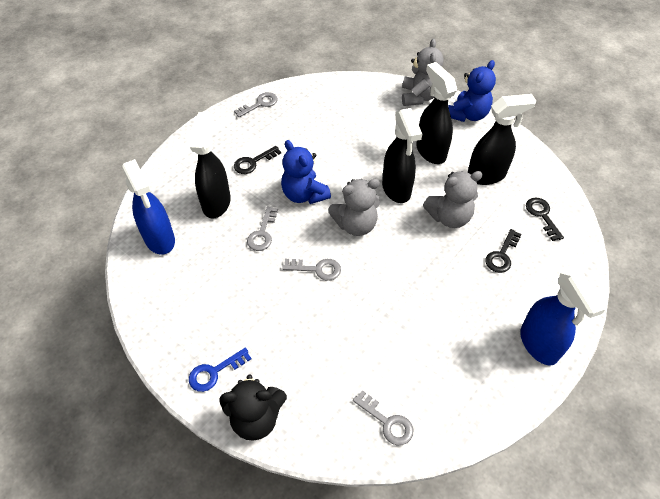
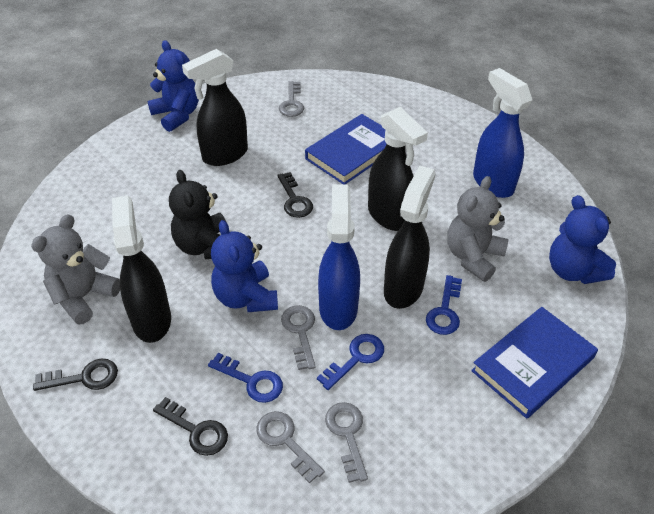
blue book: 0 -> 2
blue key: 1 -> 3
blue teddy bear: 2 -> 3
grey teddy bear: 3 -> 2

